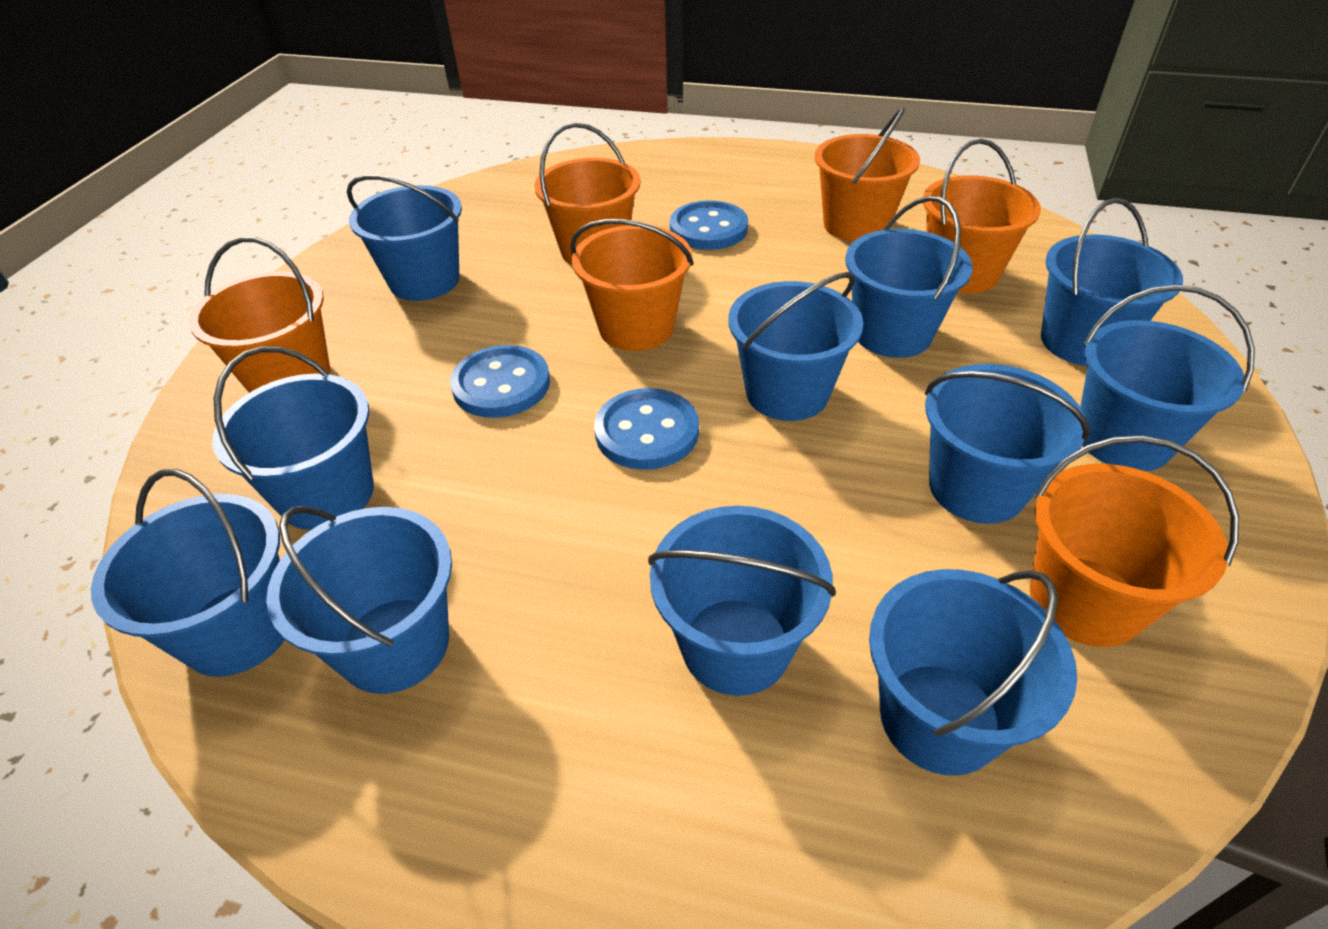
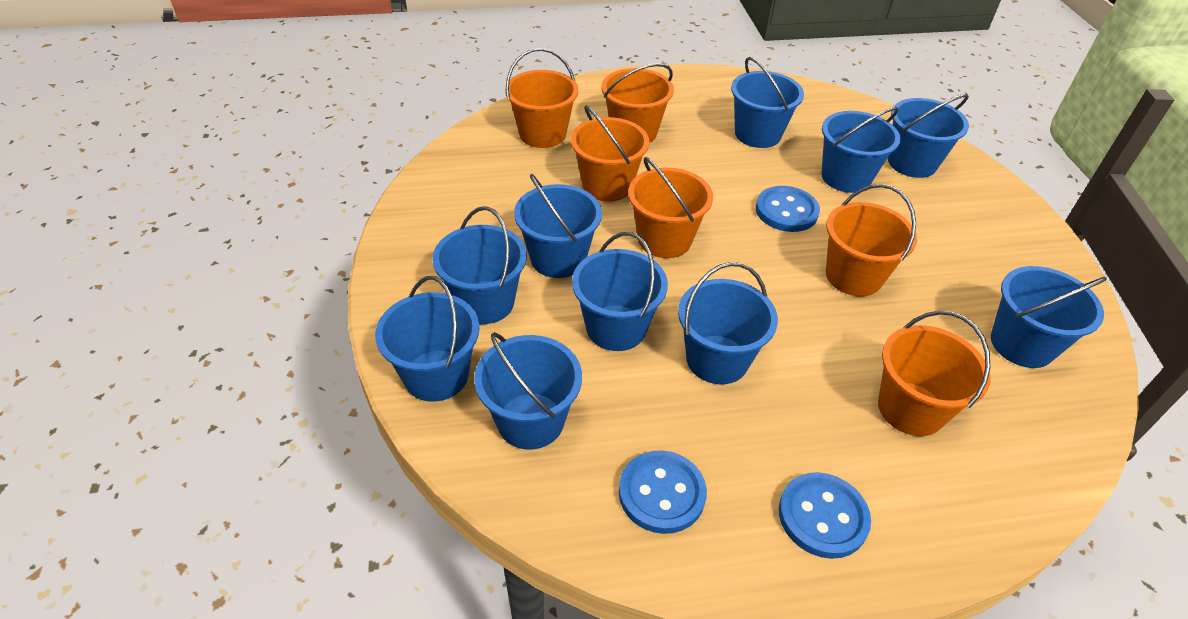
blue bucket: 11 -> 10

